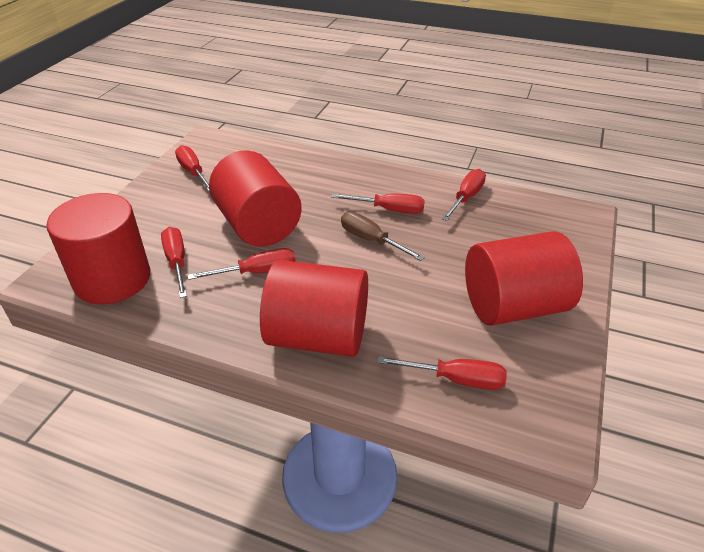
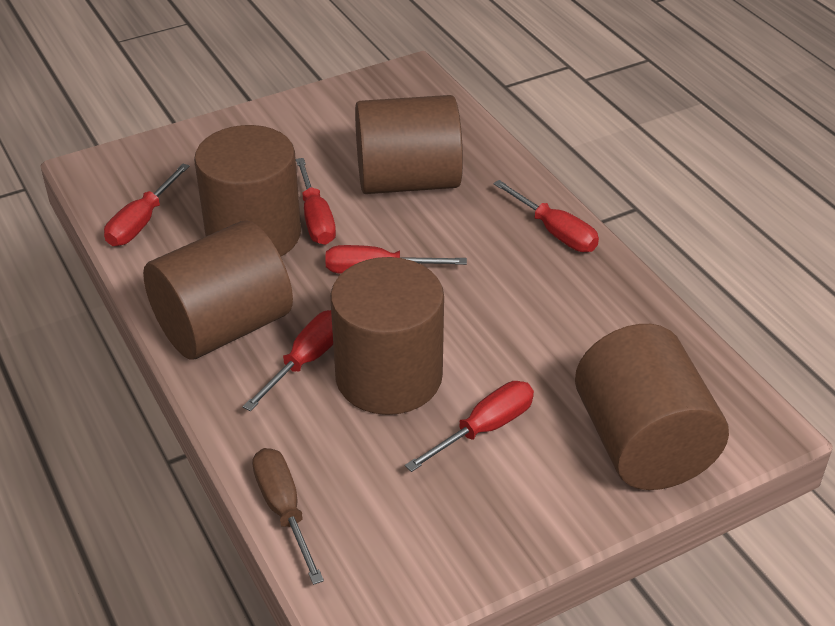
brown cylinder: 0 -> 5
red cylinder: 4 -> 0

